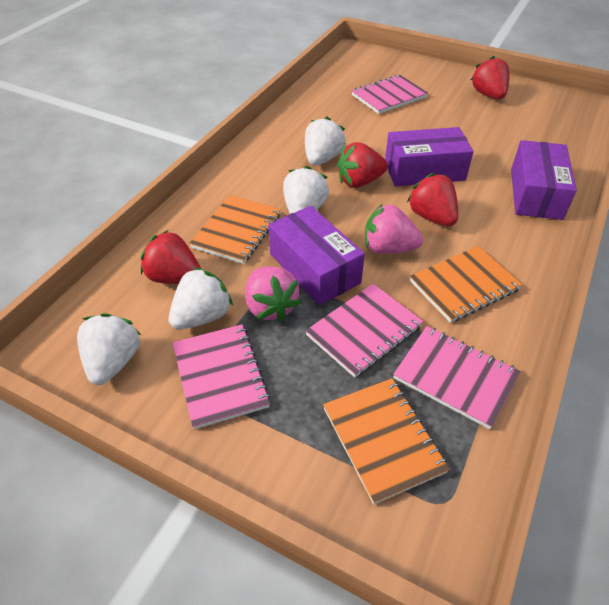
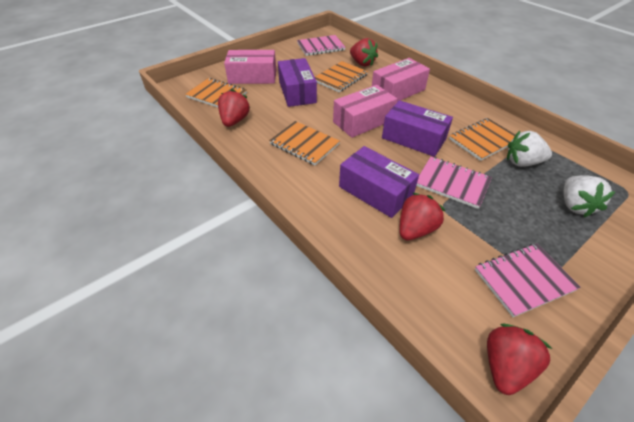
orange notebook: 3 -> 4
pink box: 0 -> 3
pink notebook: 4 -> 3
pink strawberry: 2 -> 0
white strawberry: 4 -> 2

